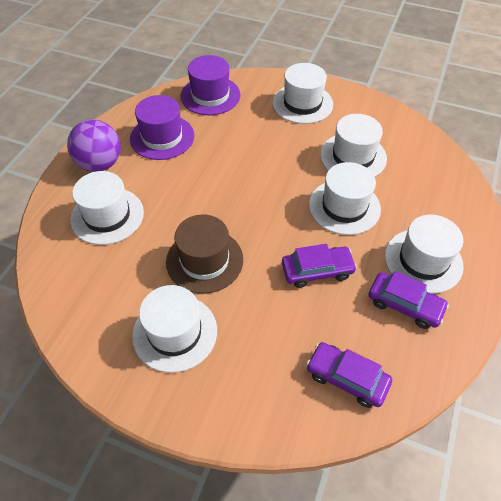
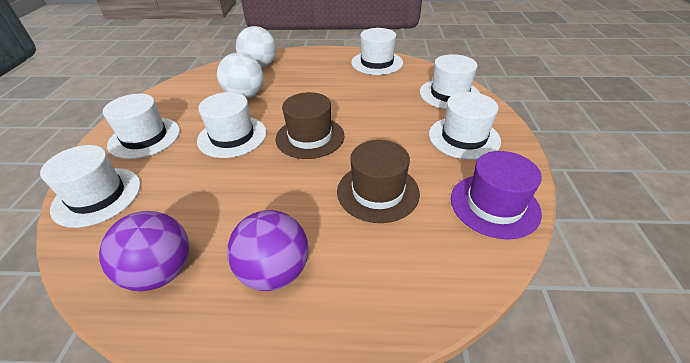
brown hat: 1 -> 2
purple ball: 1 -> 2
purple car: 3 -> 0
purple hat: 2 -> 1
white ball: 0 -> 2

